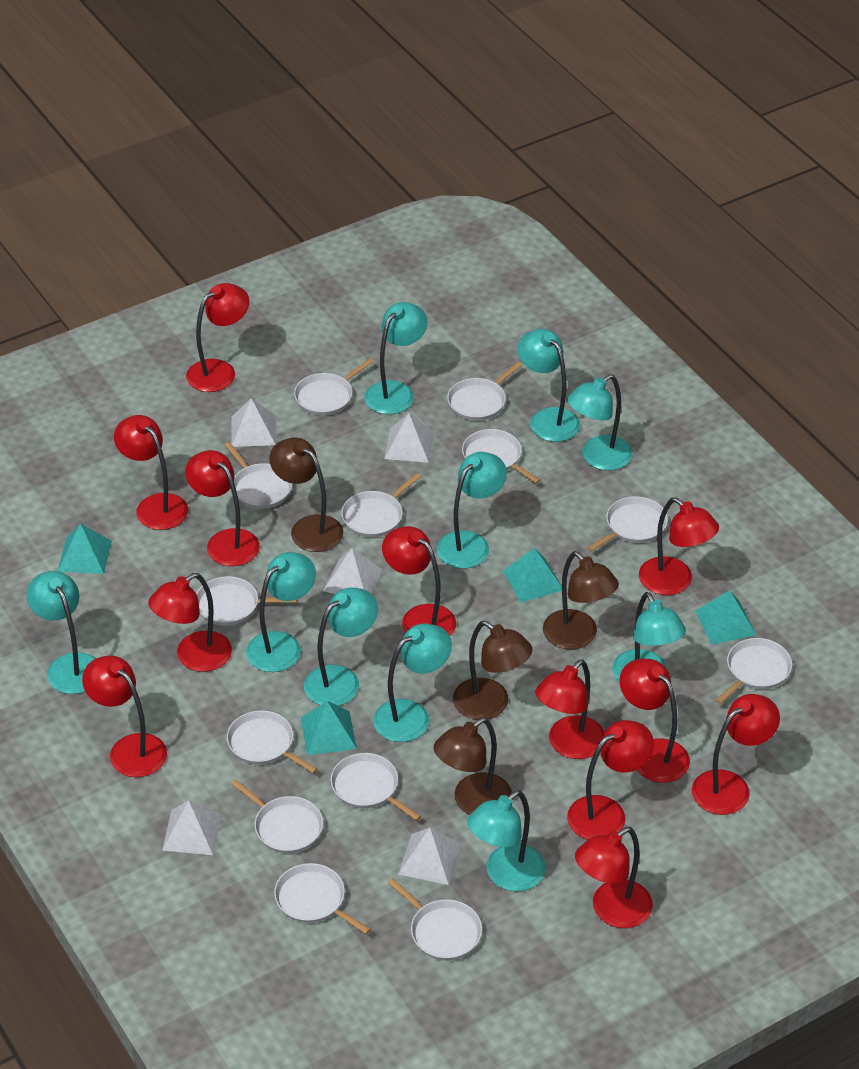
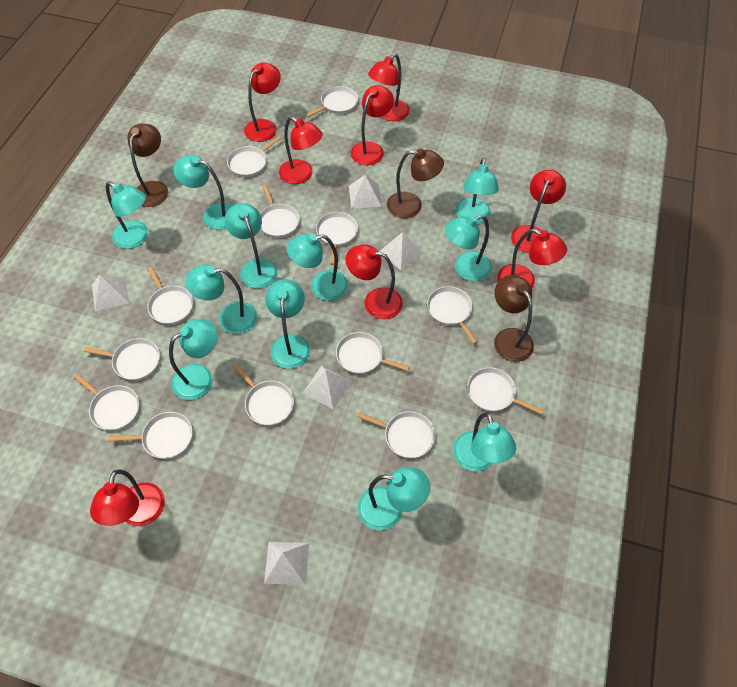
brown lamp: 4 -> 3
red lamp: 12 -> 8
turquoise lamp: 10 -> 11
turquoise pyramid: 4 -> 0

